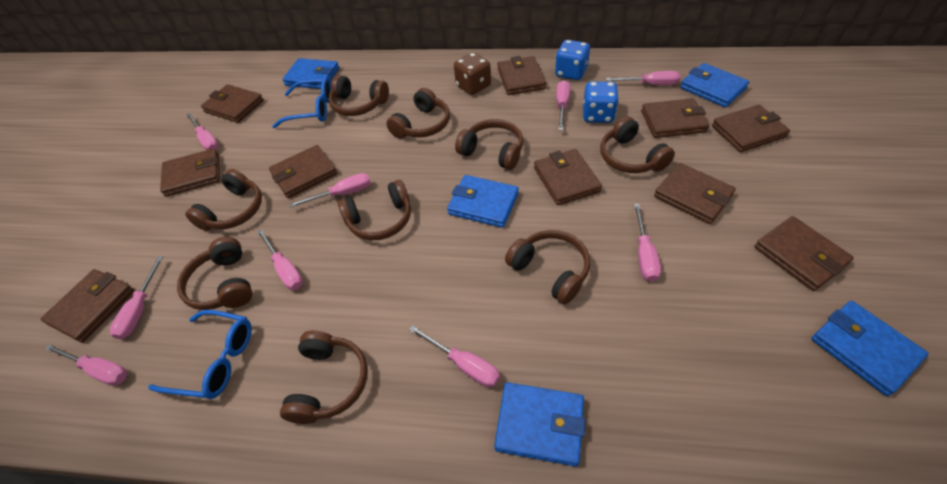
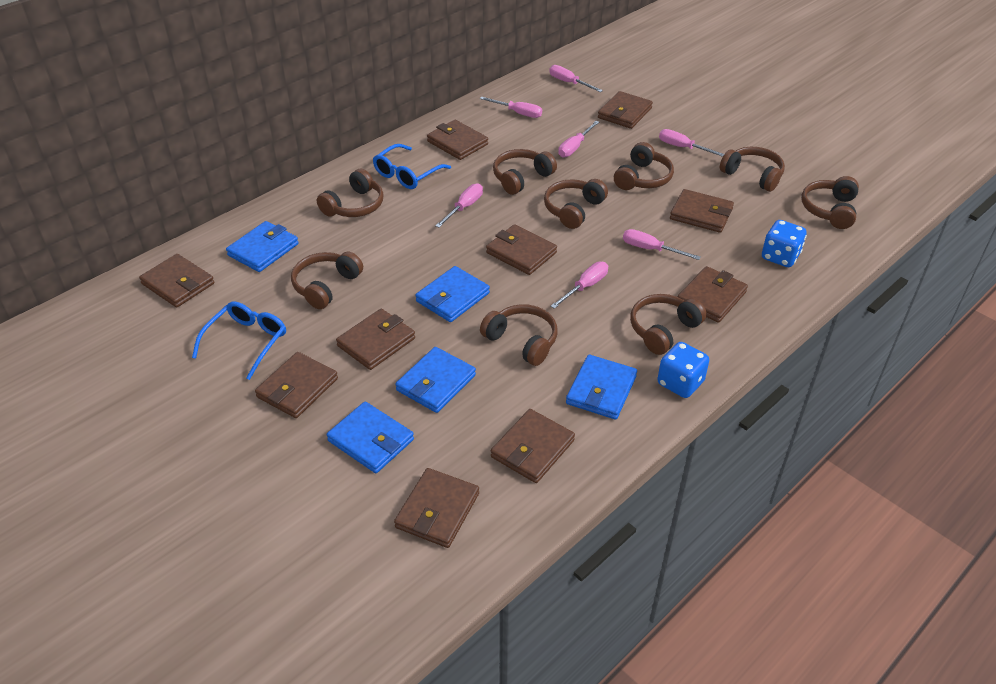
brown dice: 1 -> 0
pink screwdriver: 9 -> 7

